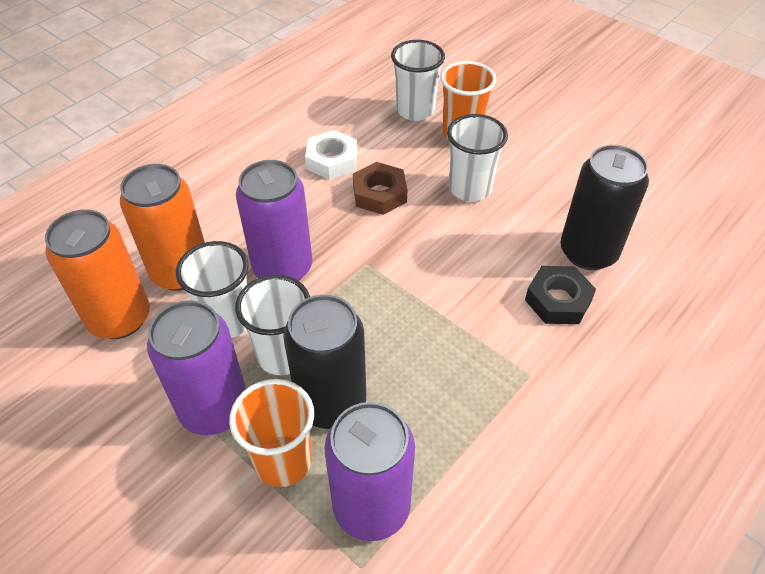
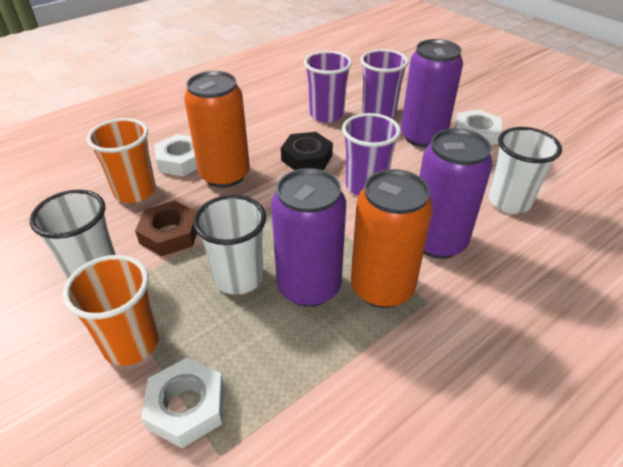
black can: 2 -> 0
purple cup: 0 -> 3
white cup: 4 -> 3
white nut: 1 -> 3

